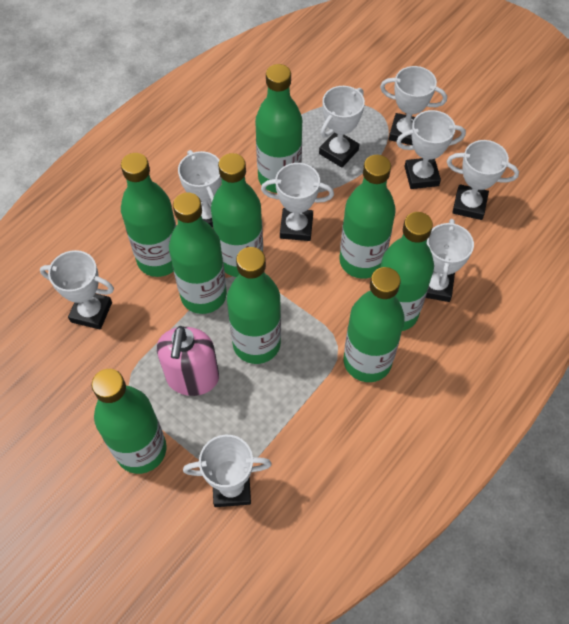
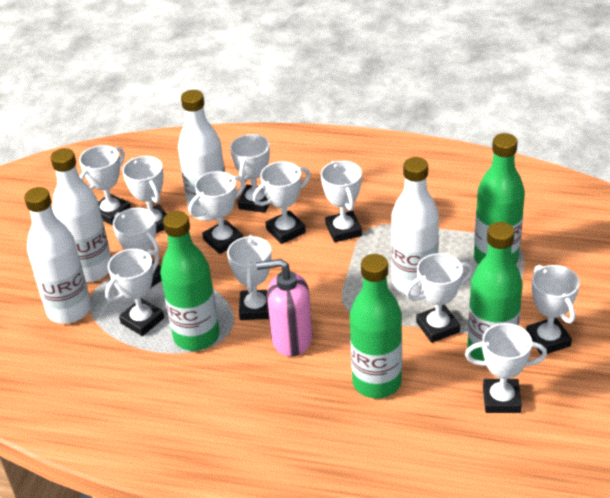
green bottle: 9 -> 4
white bottle: 0 -> 4
white trophy: 9 -> 12

